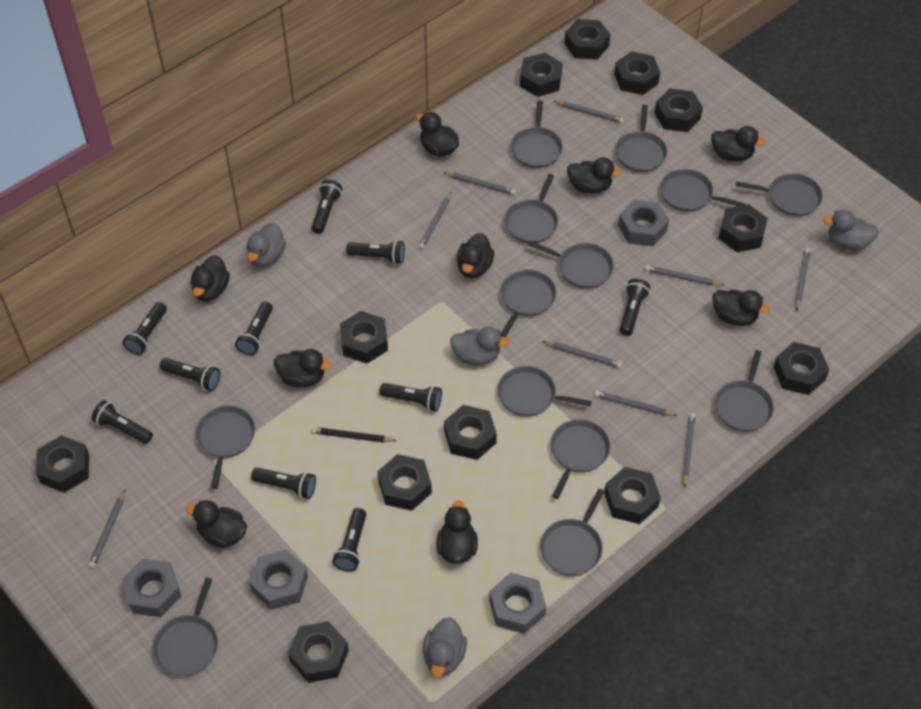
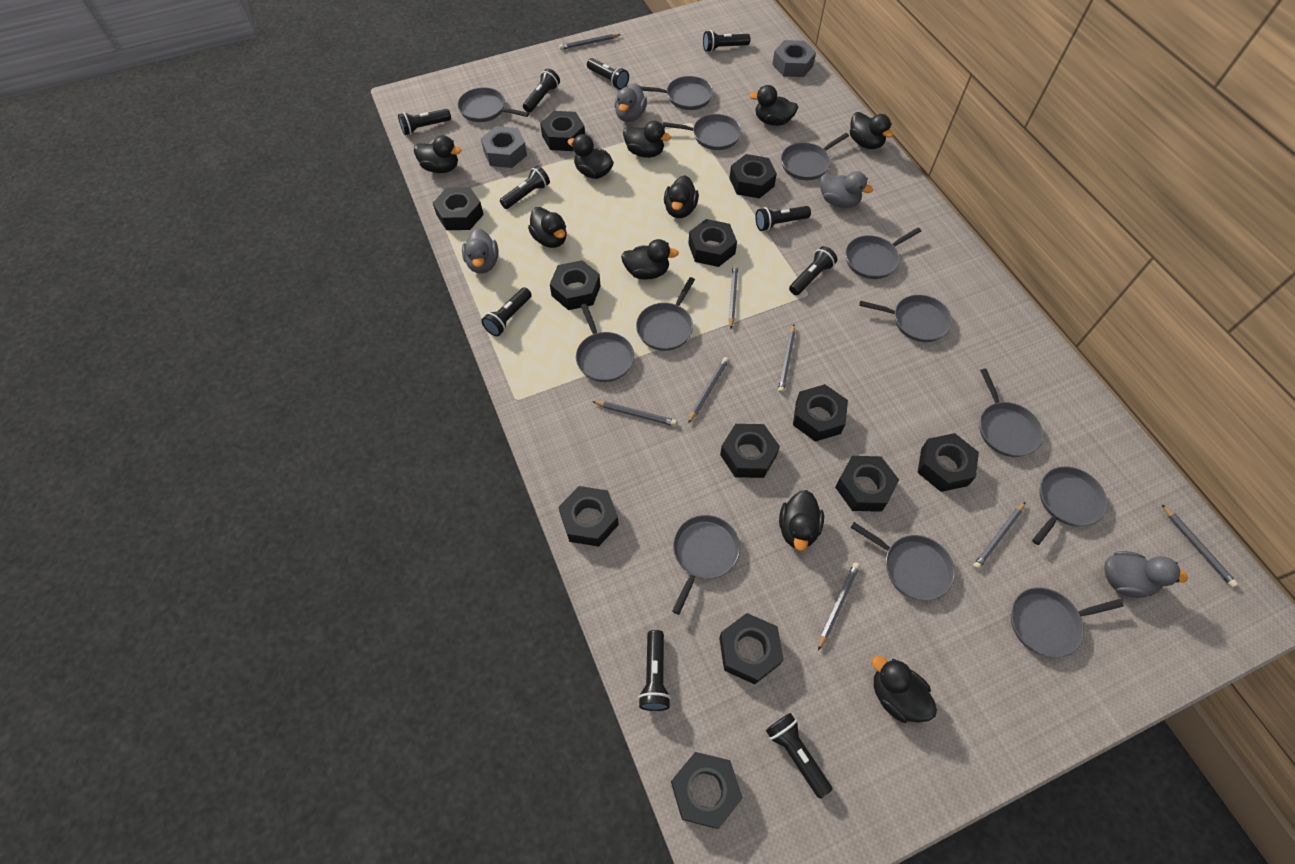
black duck: 9 -> 10
black pencil: 1 -> 0
grey nut: 4 -> 2
grey pencil: 9 -> 8

